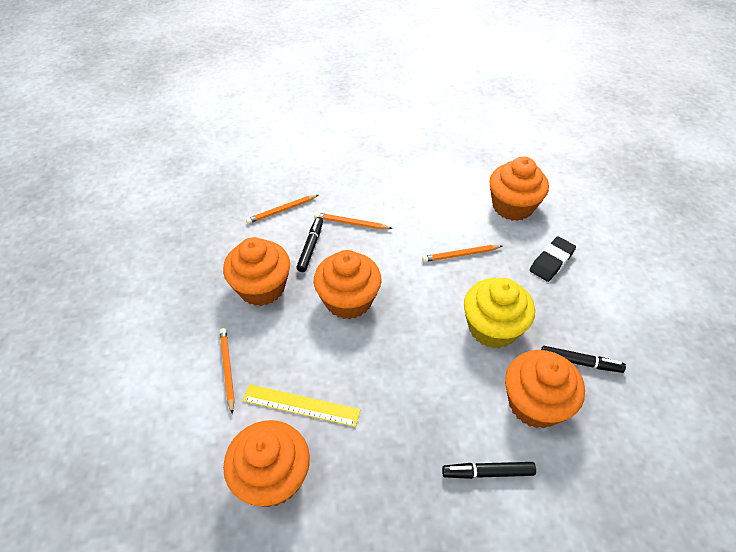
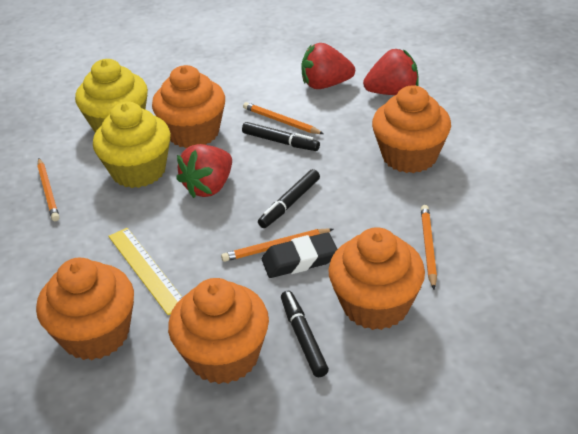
red strawberry: 0 -> 3
yellow cupcake: 1 -> 2

